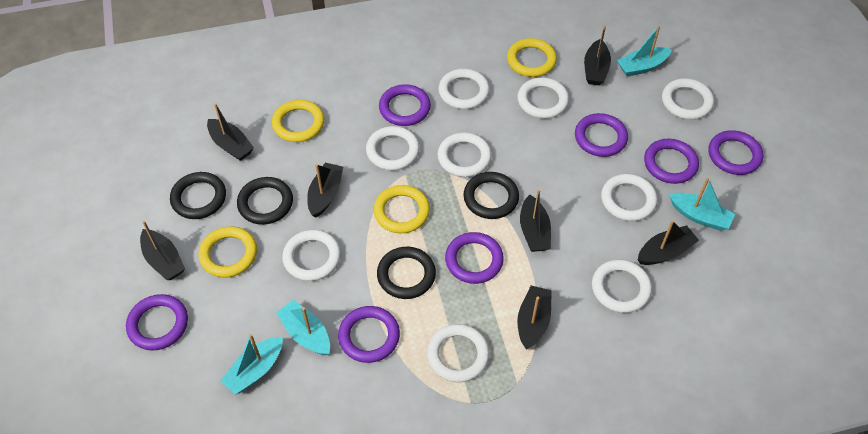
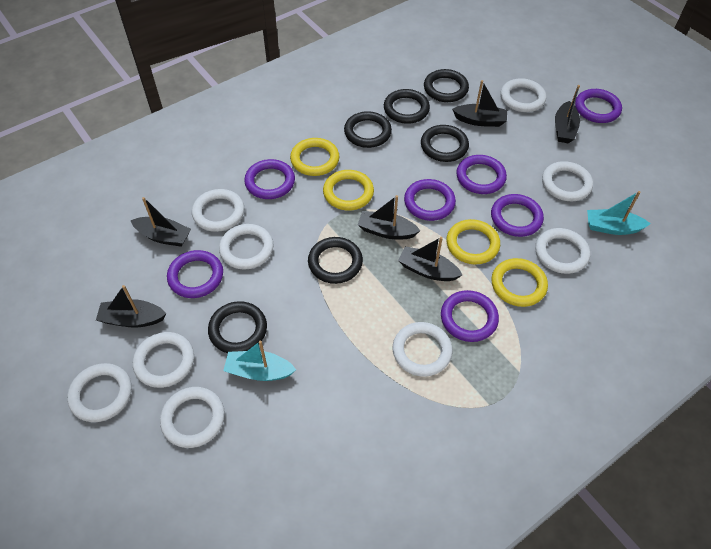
black boat: 7 -> 6
black ring: 4 -> 6
turquoise boat: 4 -> 2

